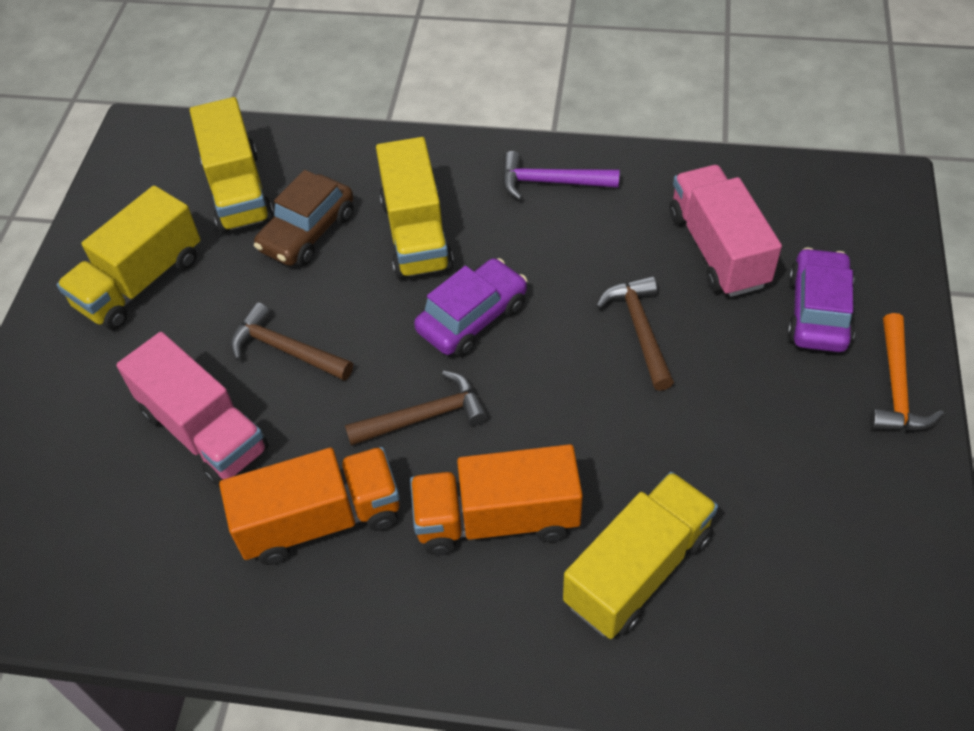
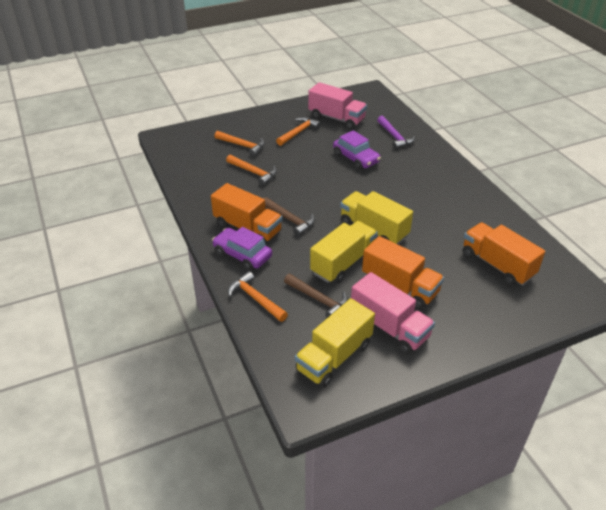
brown car: 1 -> 0
brown hammer: 3 -> 2
orange hammer: 1 -> 4
orange truck: 2 -> 3
yellow truck: 4 -> 3

